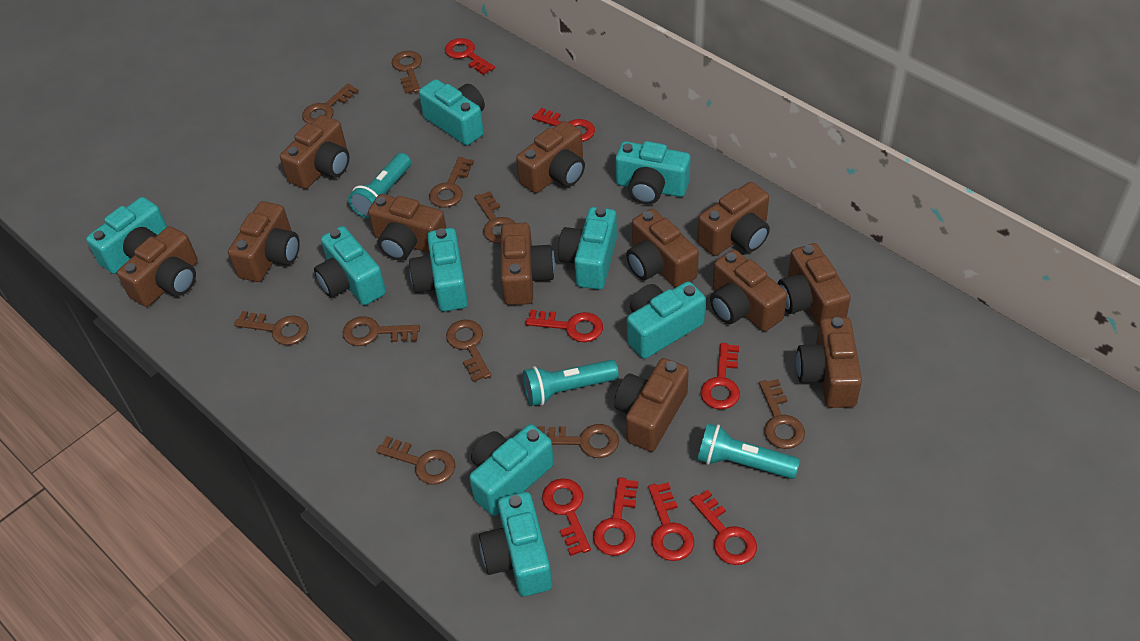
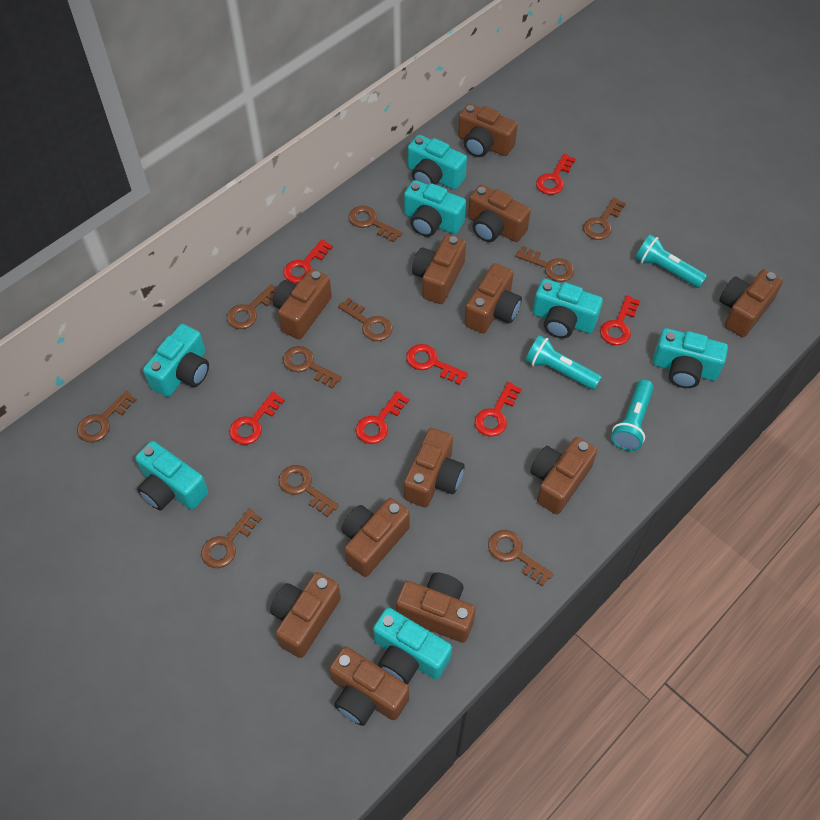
red key: 8 -> 7
turquoise camera: 9 -> 7

